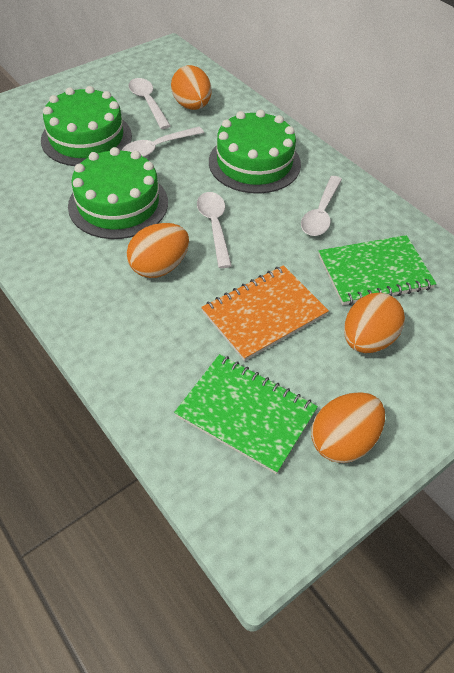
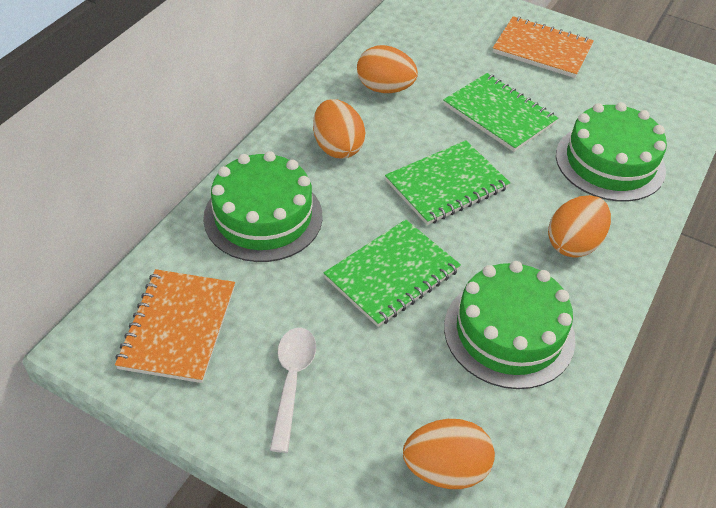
green notebook: 2 -> 3
orange notebook: 1 -> 2
white spoon: 4 -> 1

